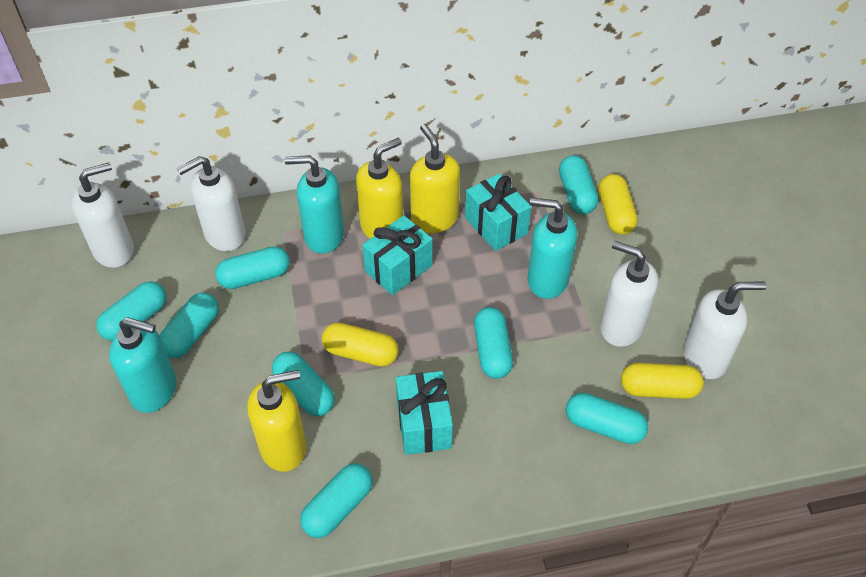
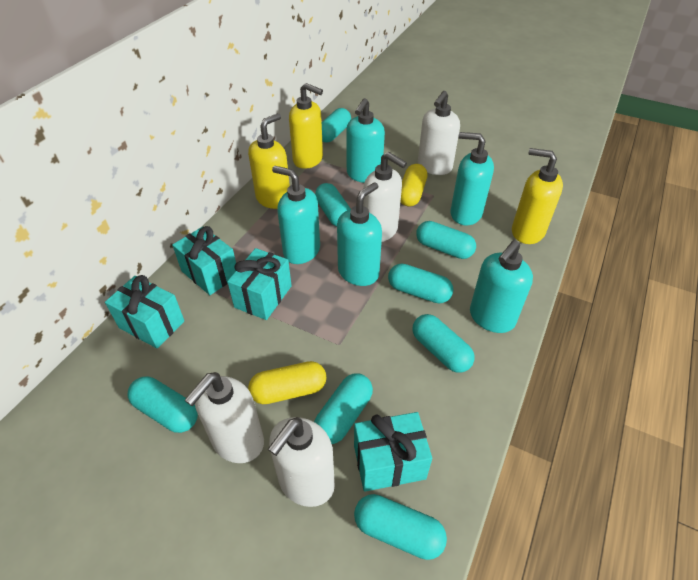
turquoise gift: 3 -> 4
turquoise soap dispenser: 3 -> 5
yellow capsule: 3 -> 2

